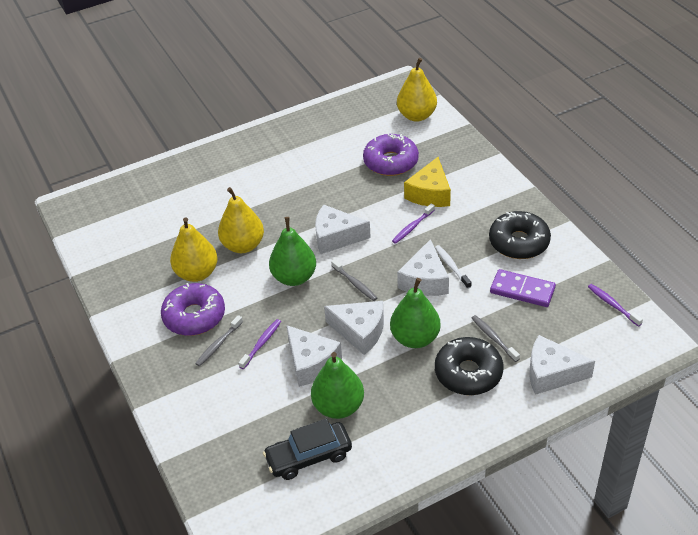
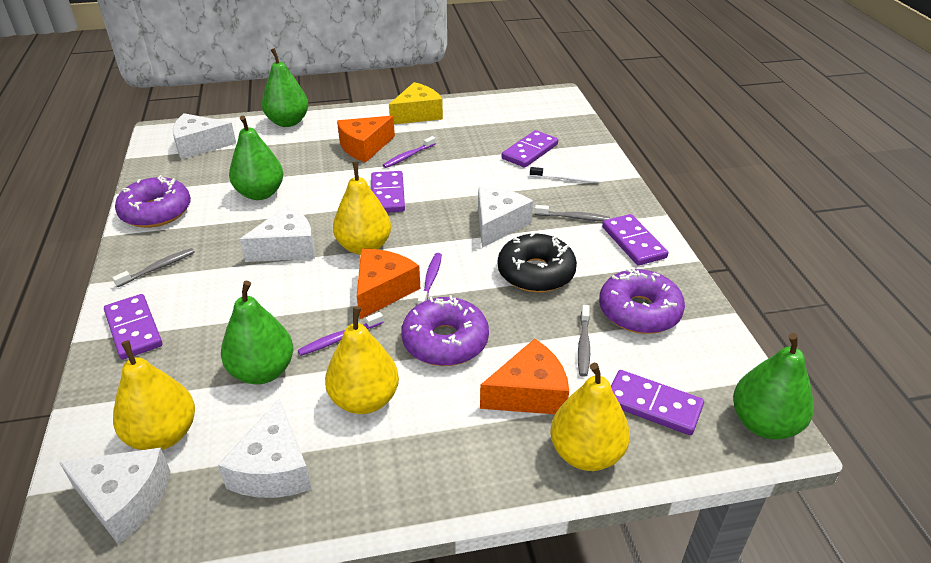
black car: 1 -> 0
black donut: 2 -> 1
green pear: 3 -> 4
orange cheese: 0 -> 3
purple domino: 1 -> 5
purple donut: 2 -> 3
yellow pear: 3 -> 4

